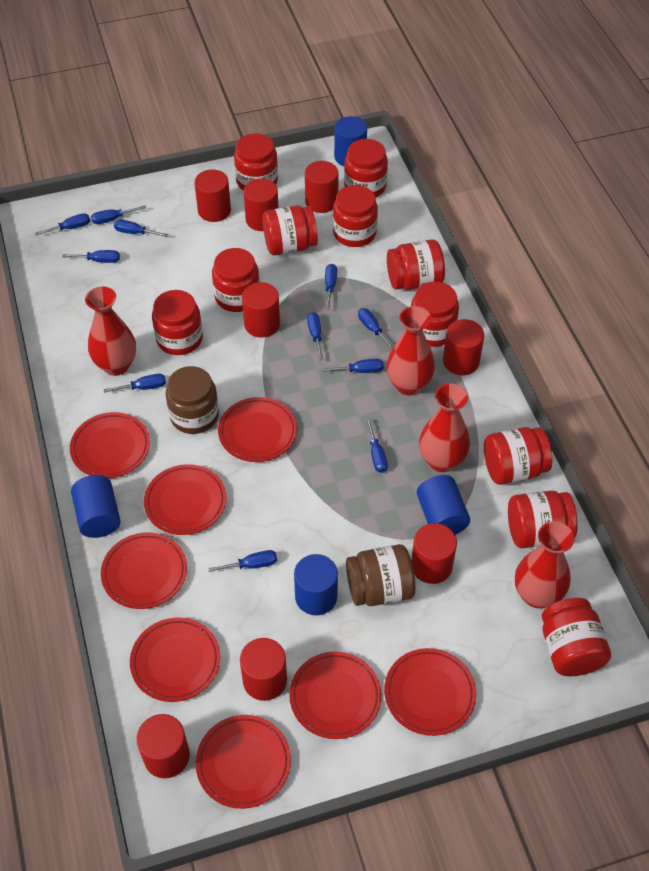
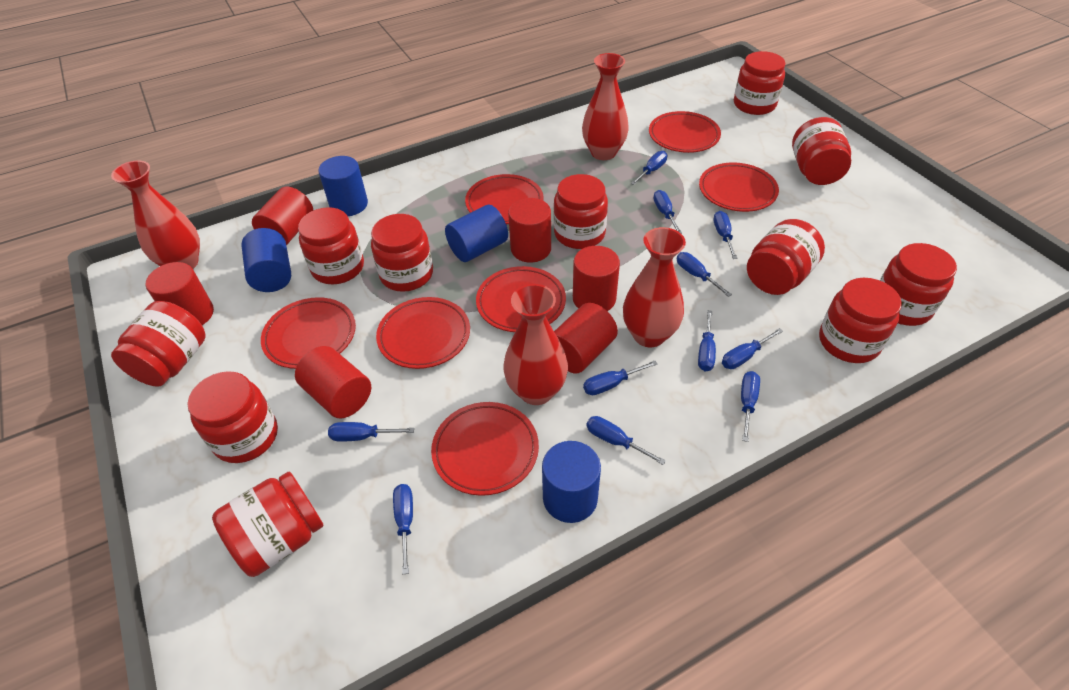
brown jar: 2 -> 0
red cylinder: 8 -> 6
red plate: 8 -> 7

